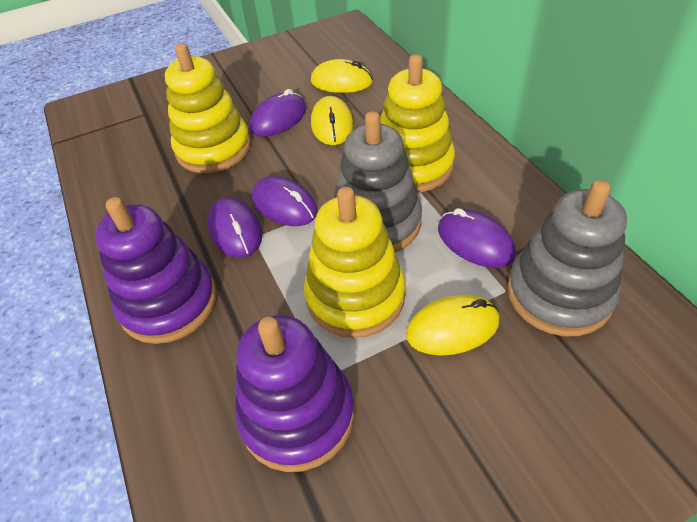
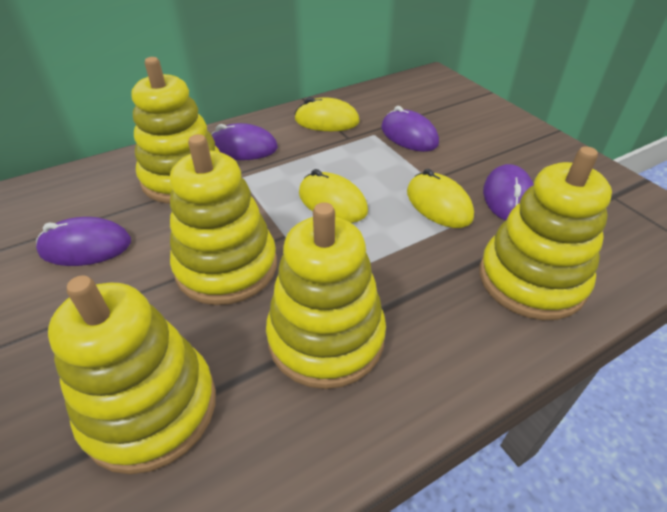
grey stacking toy: 2 -> 0
purple stacking toy: 2 -> 0
yellow stacking toy: 3 -> 5

